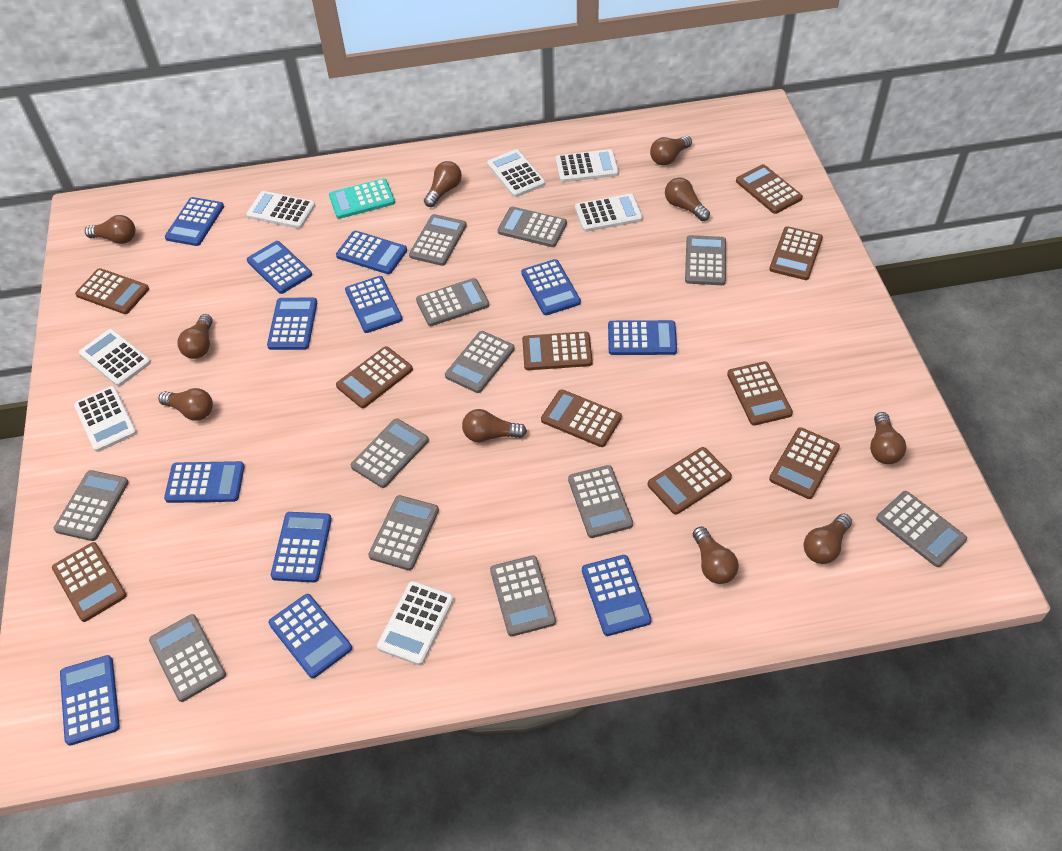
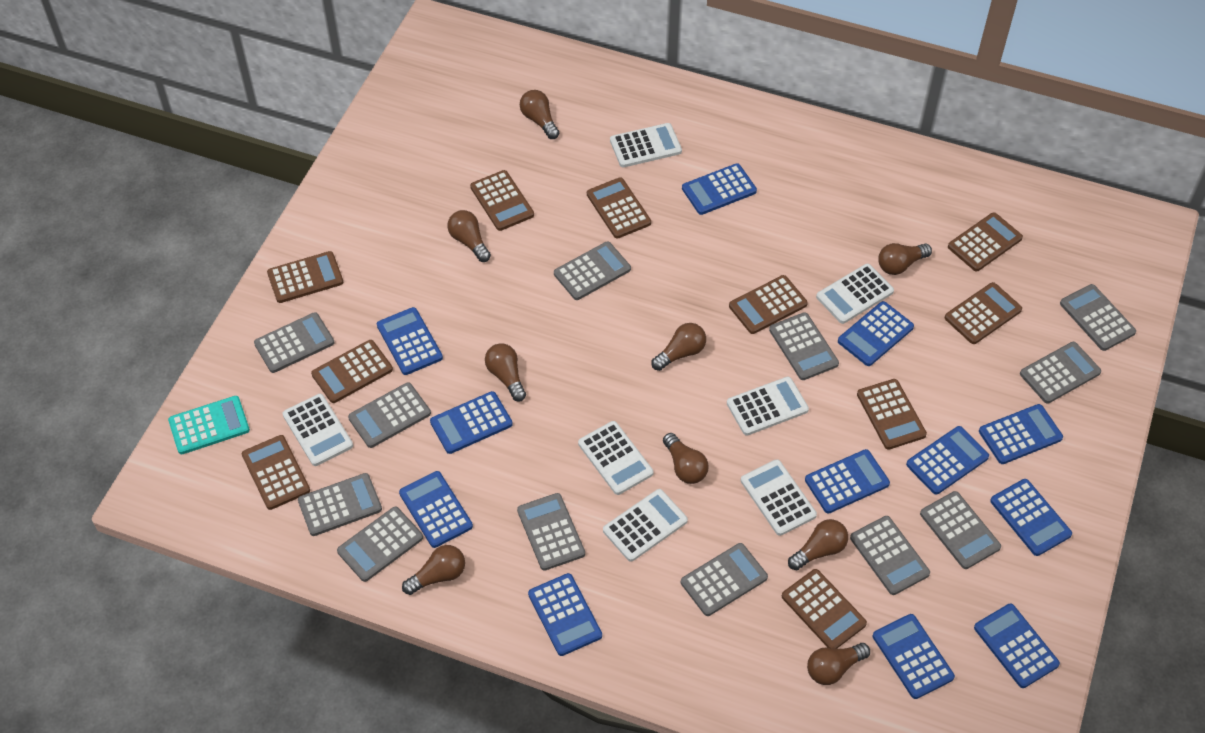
brown light bulb: 10 -> 9

